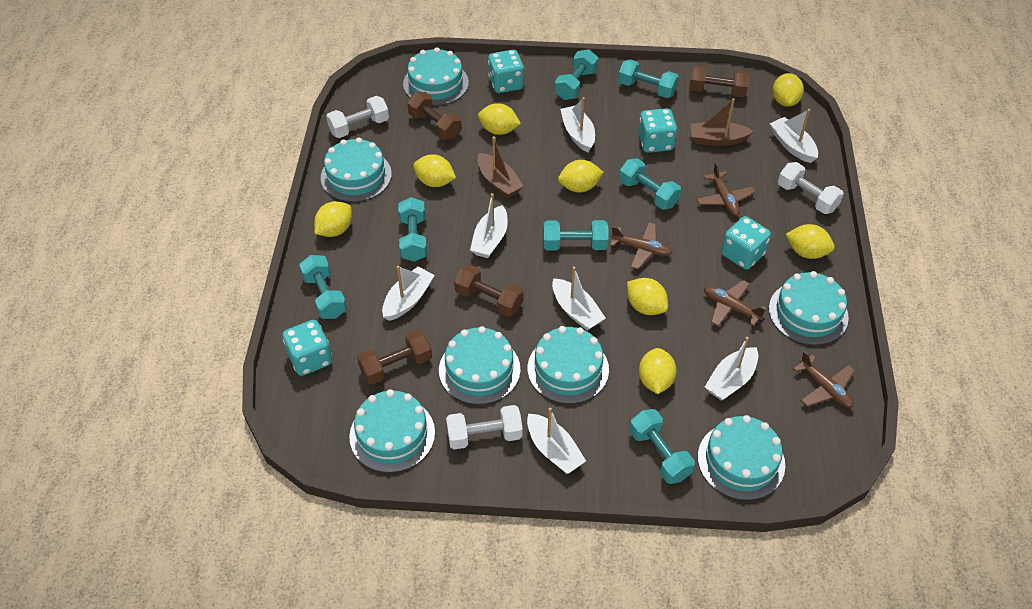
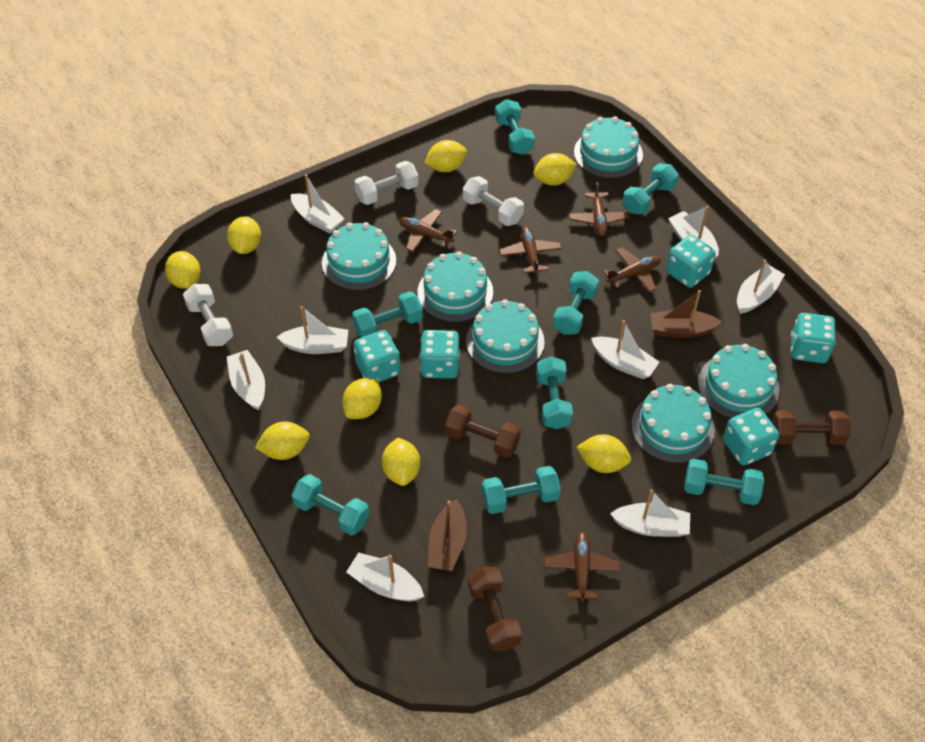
brown dumbbell: 4 -> 3
brown plane: 4 -> 5
turquoise cake: 7 -> 6
turquoise dice: 4 -> 5
turquoise dumbbell: 7 -> 8
white boat: 7 -> 8

